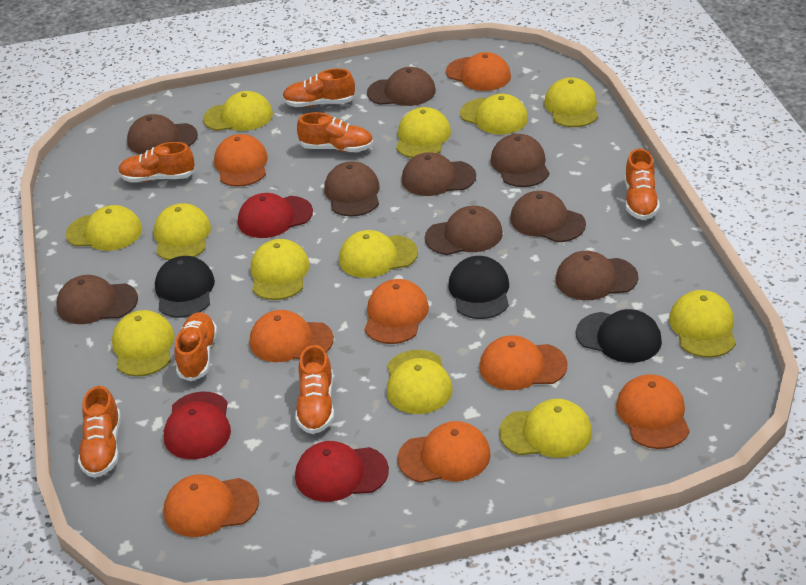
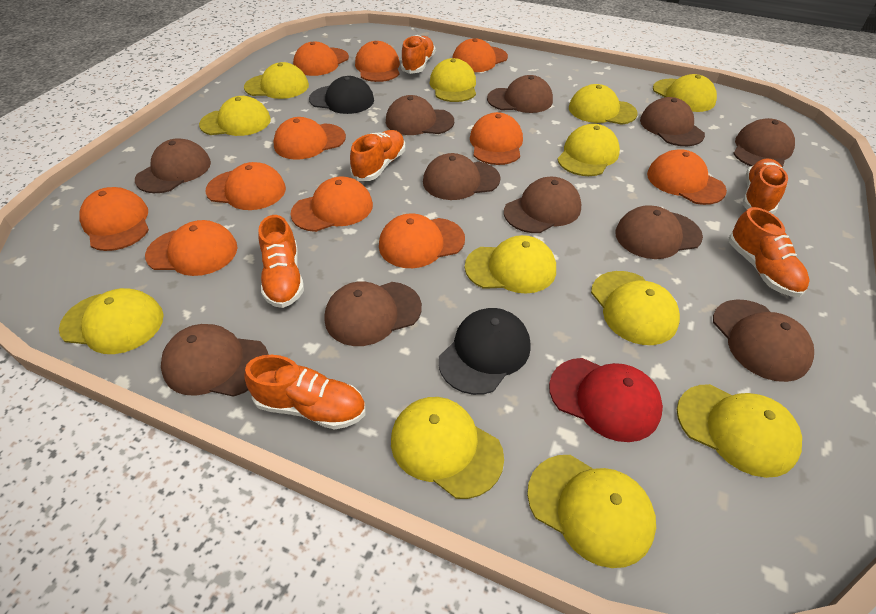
black cap: 3 -> 2
brown cap: 9 -> 11
orange cap: 8 -> 11
orange shoe: 7 -> 6
red cap: 3 -> 1

